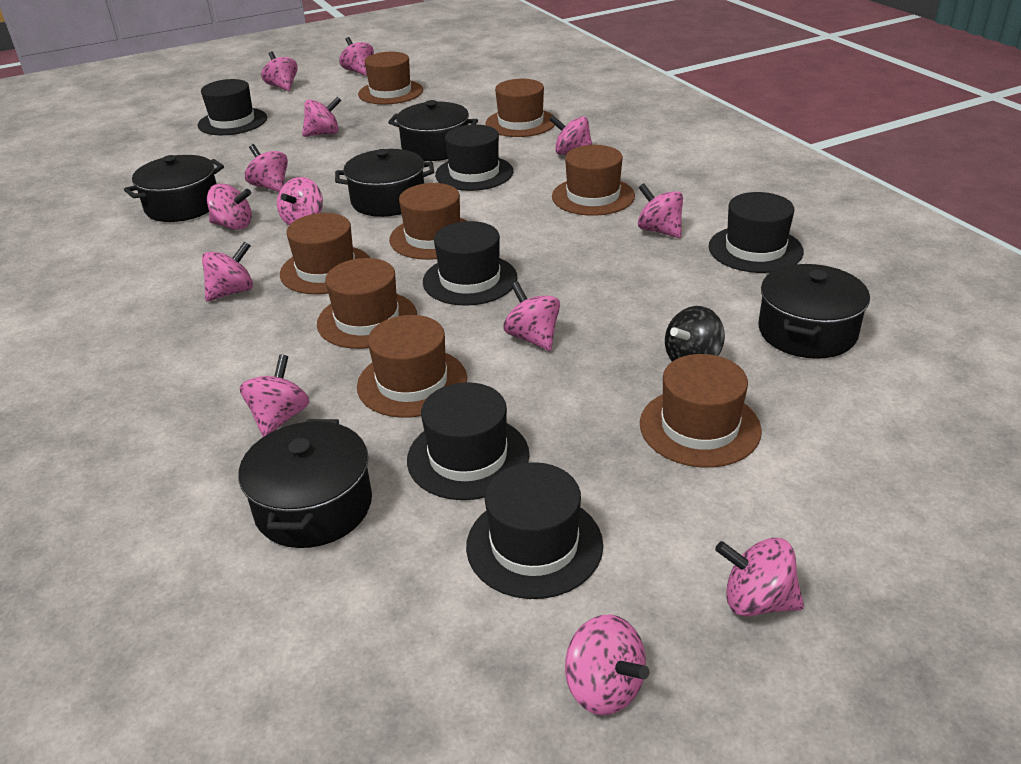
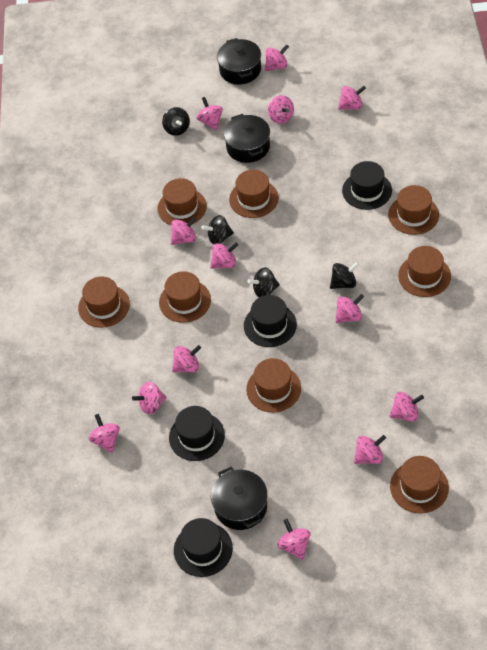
black hat: 6 -> 4
black pot: 5 -> 3
black spinning top: 1 -> 4

